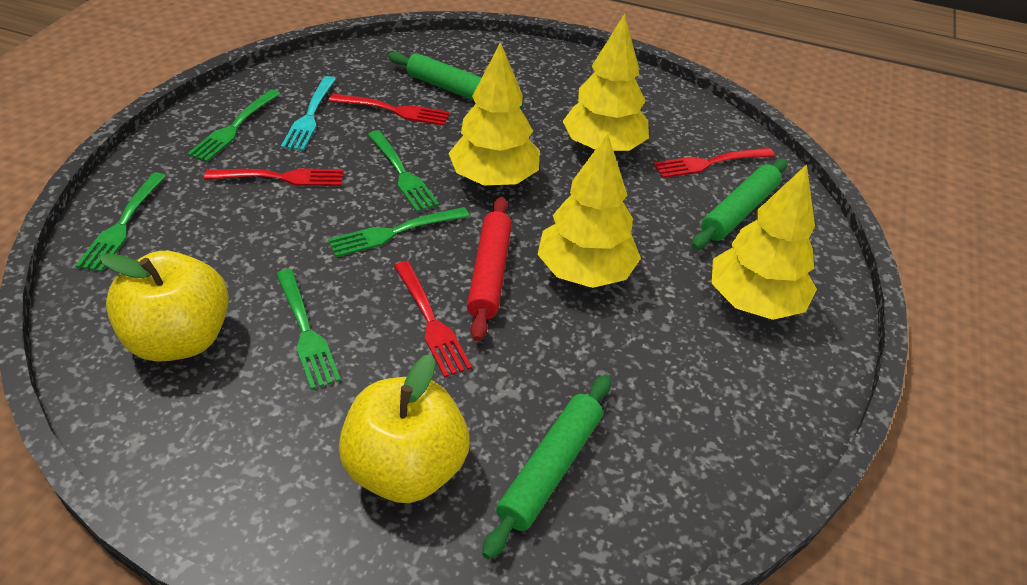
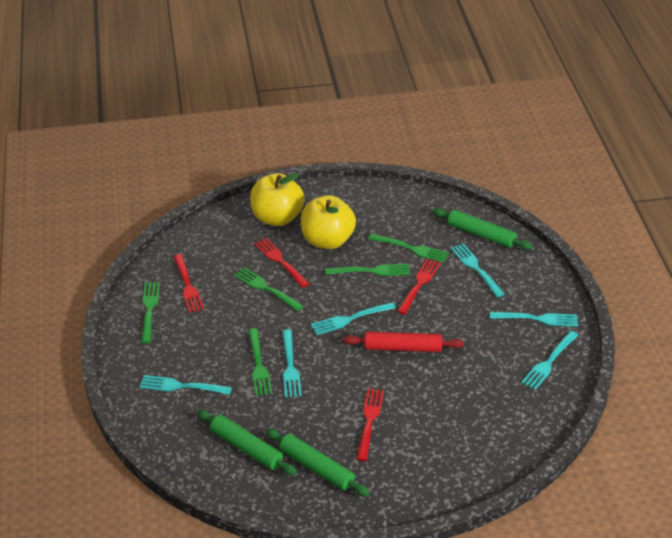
turquoise fork: 1 -> 6
yellow tree: 4 -> 0

